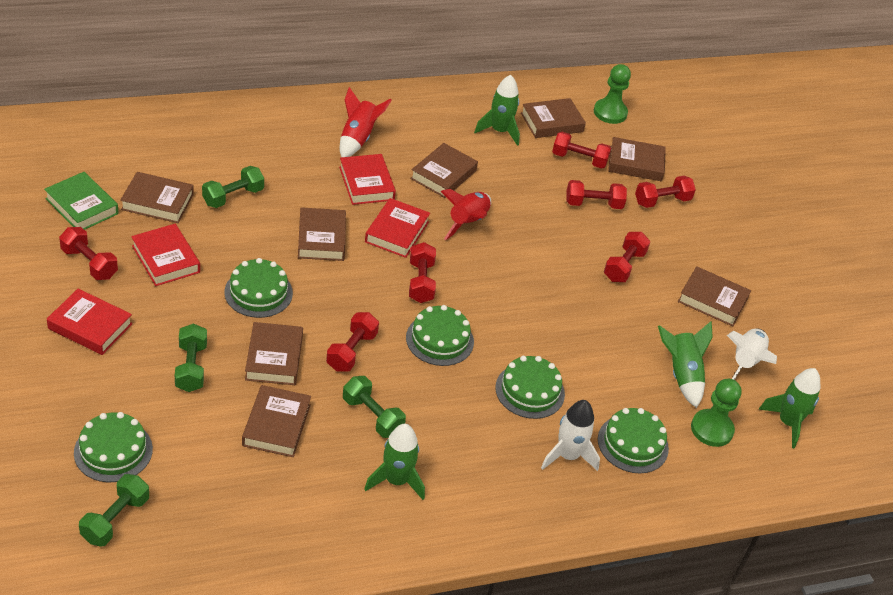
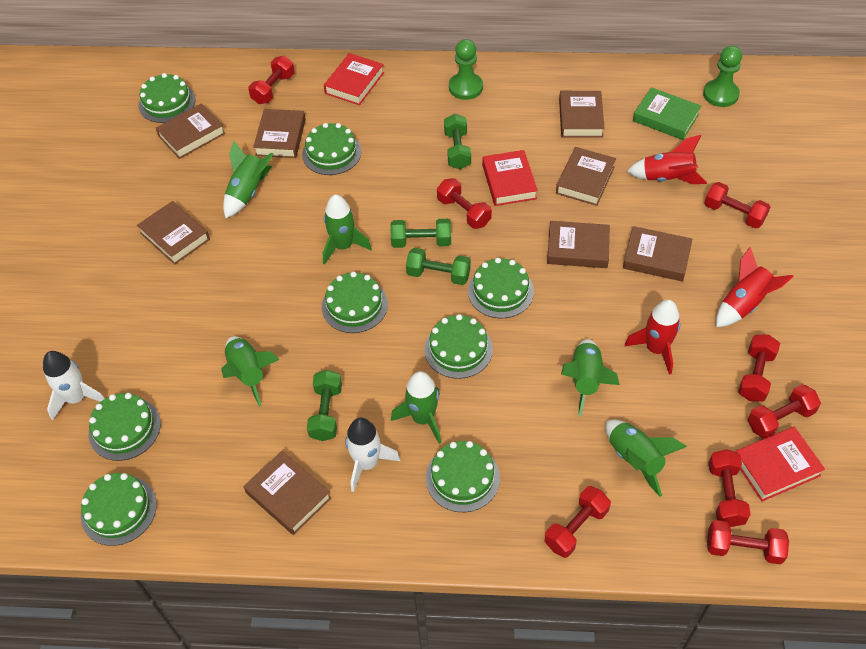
green cake: 5 -> 8
green rocket: 4 -> 6
red book: 4 -> 3
red dumbbell: 7 -> 8
red rocket: 2 -> 3

